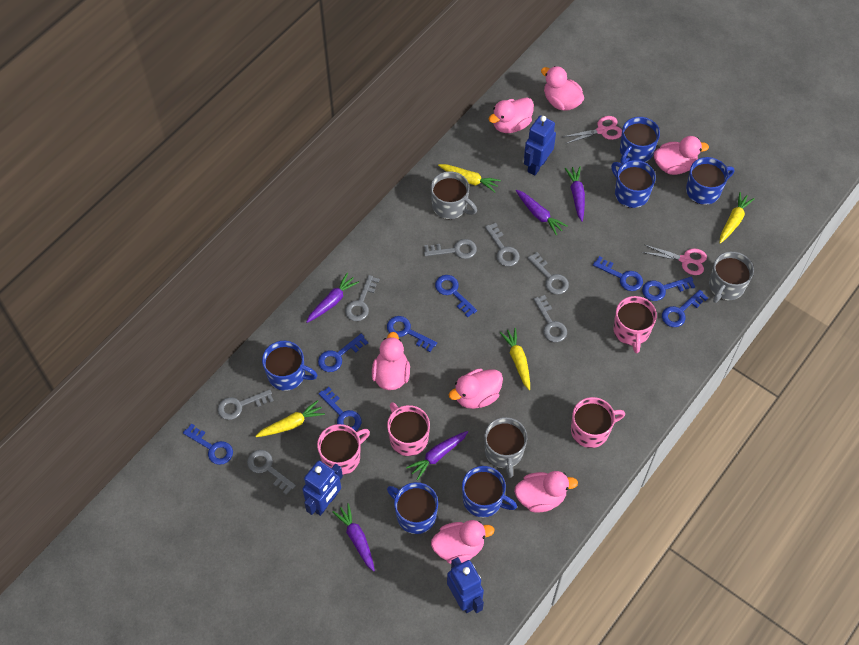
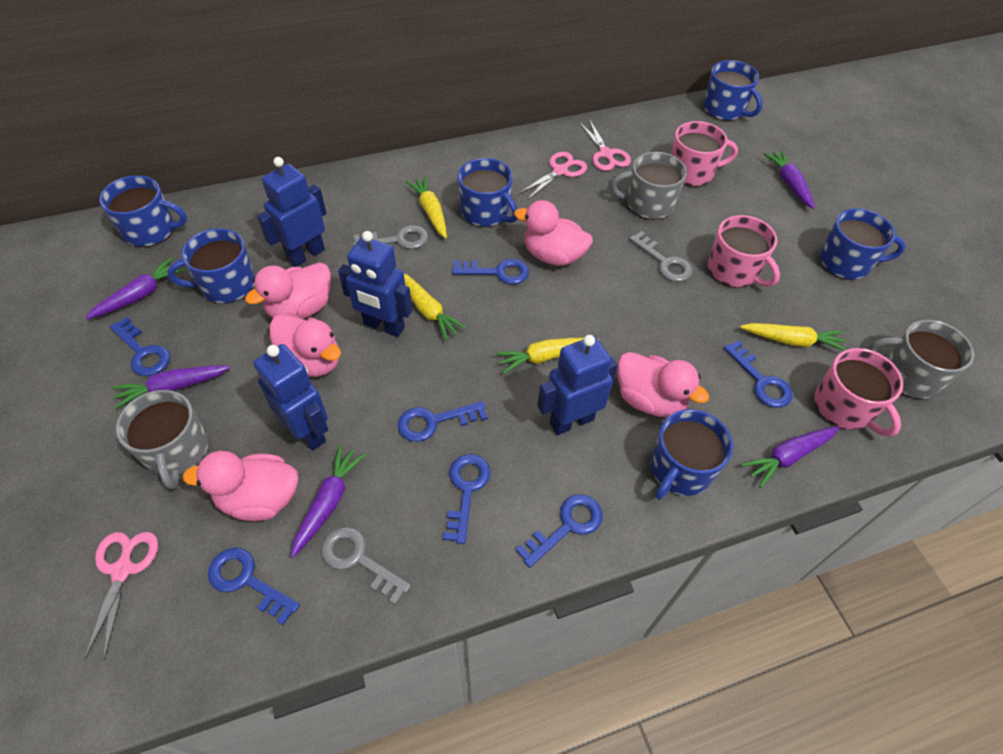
blue key: 8 -> 7
blue robot: 3 -> 4
grey key: 7 -> 3
pink duck: 7 -> 5
pink mug: 4 -> 3
pink scissors: 2 -> 3

